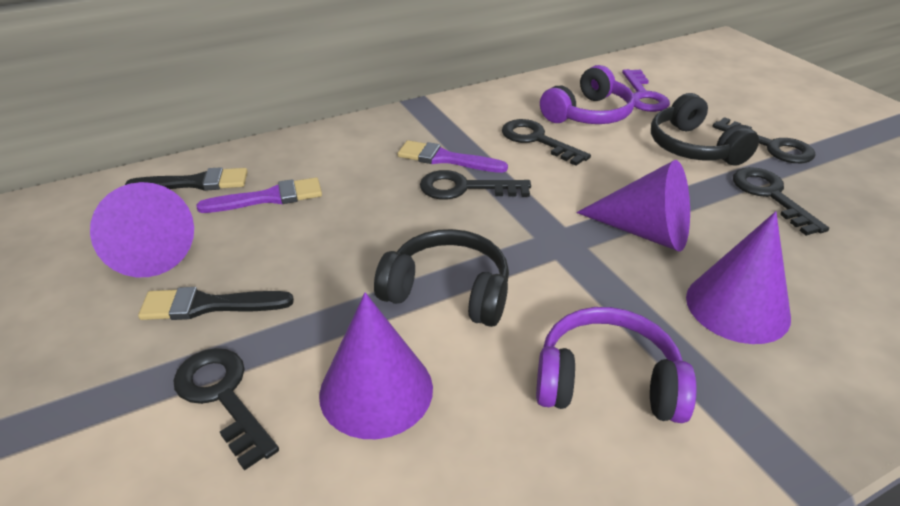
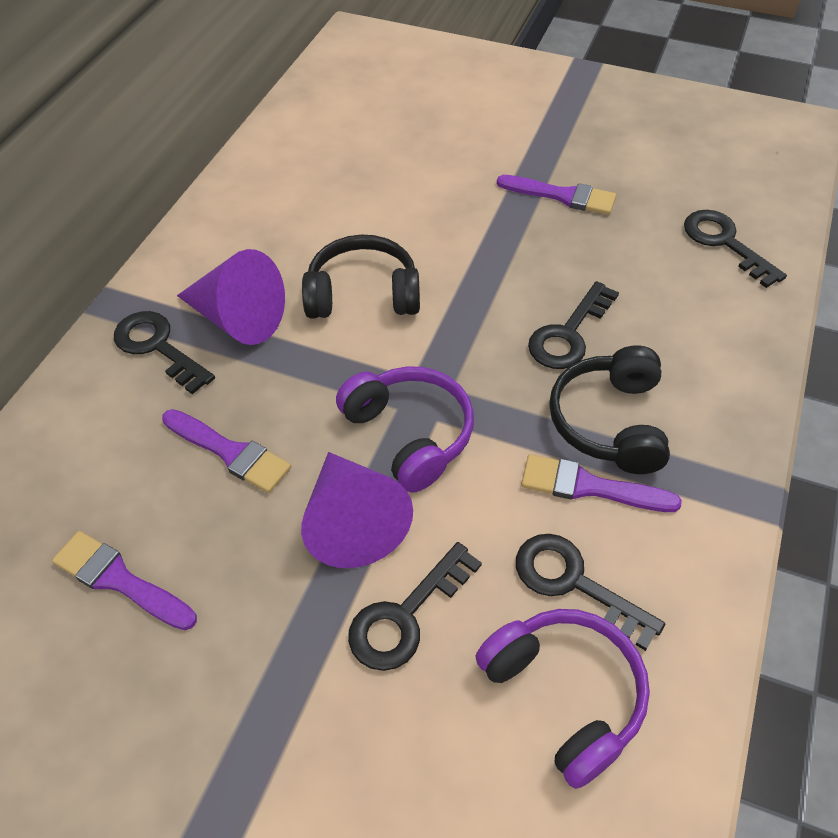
black brush: 2 -> 0
purple brush: 2 -> 4
purple cone: 4 -> 2
purple key: 1 -> 0

